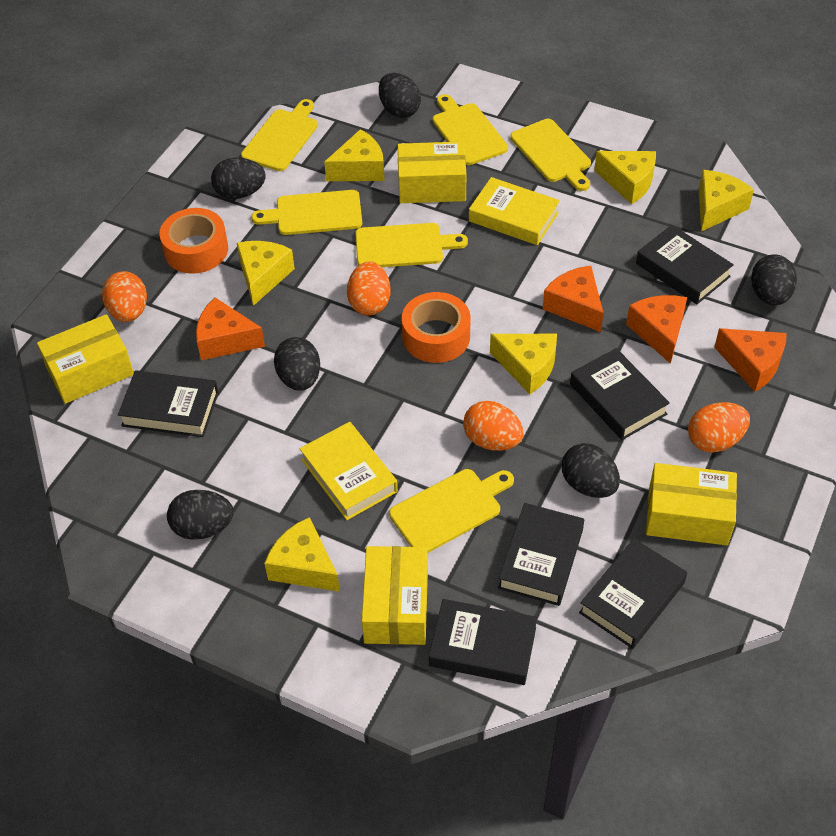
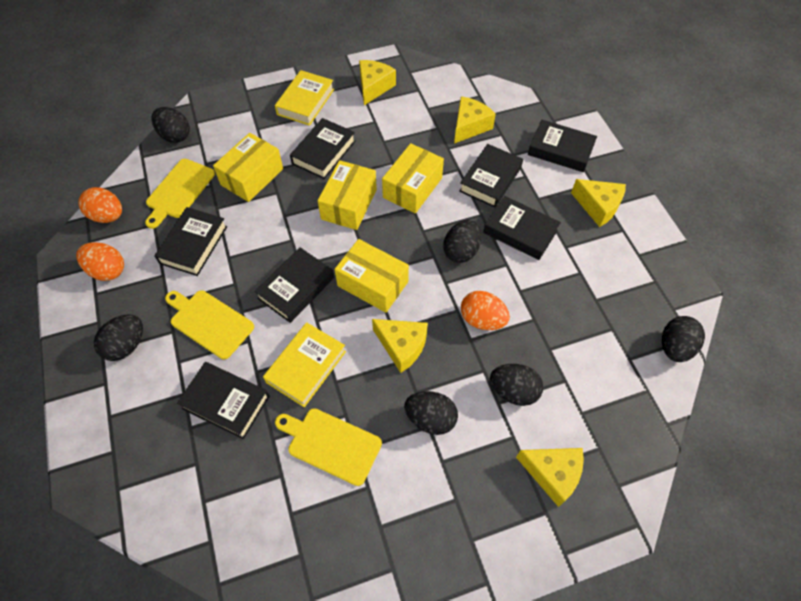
black book: 6 -> 7
orange cheese: 4 -> 0
orange egg: 4 -> 3
orange tape: 2 -> 0
yellow cheese: 6 -> 5
yellow cutting board: 6 -> 3

